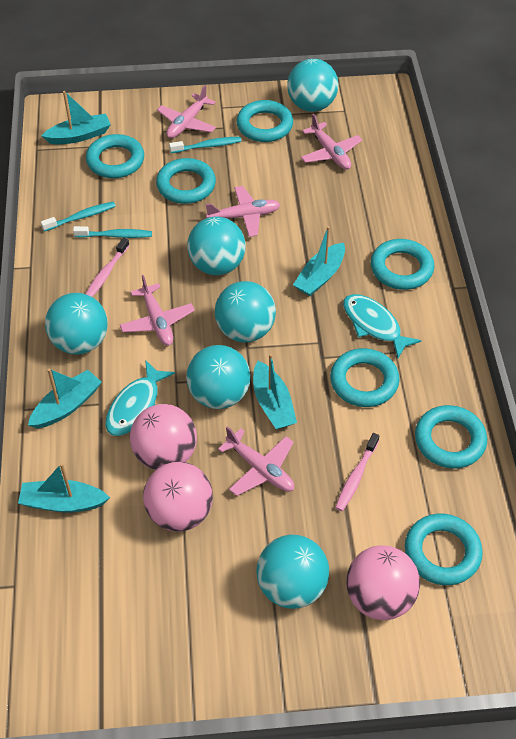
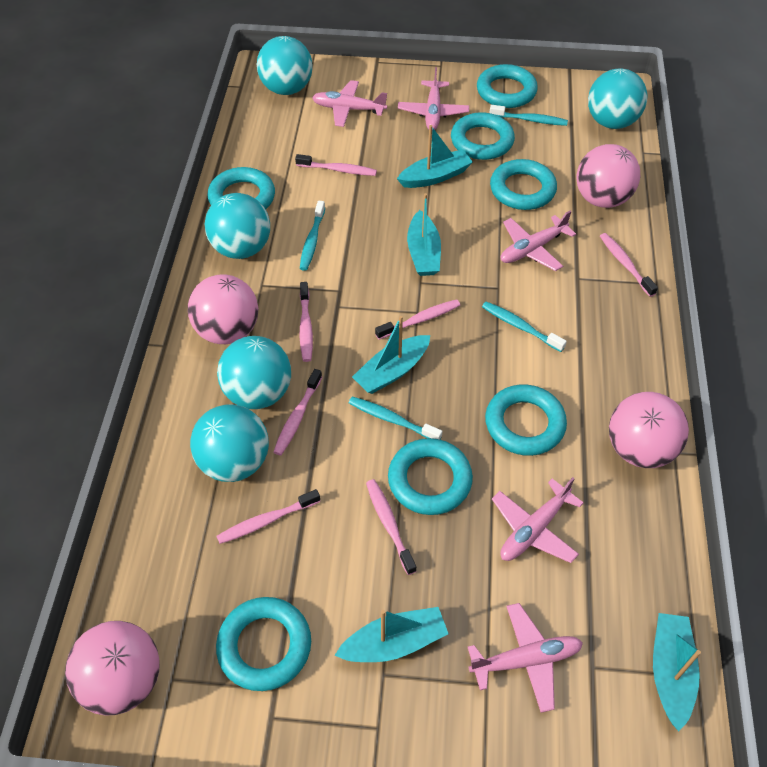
pink ball: 3 -> 4
pink toothbrush: 2 -> 7
turquoise ball: 6 -> 5
turquoise fish: 2 -> 0
turquoise toothbrush: 3 -> 4

